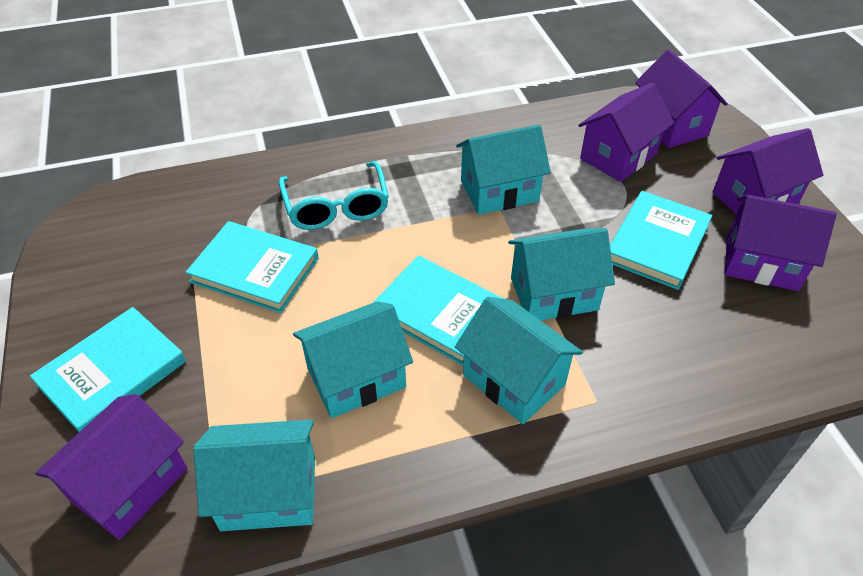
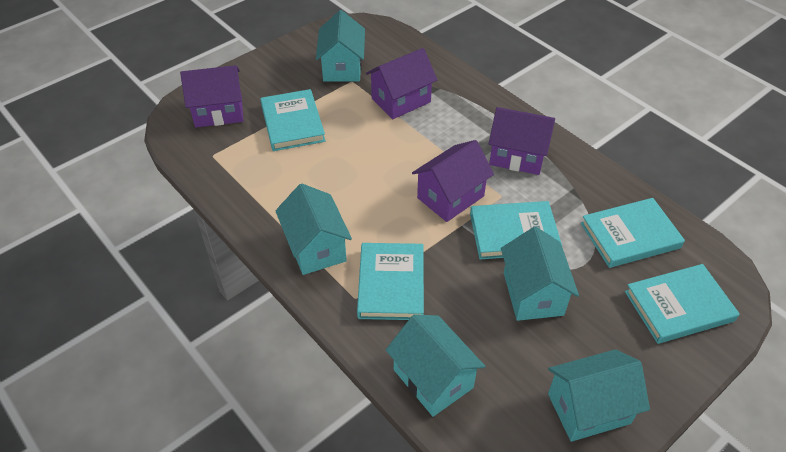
purple house: 5 -> 4
turquoise book: 4 -> 5
turquoise glasses: 1 -> 0

